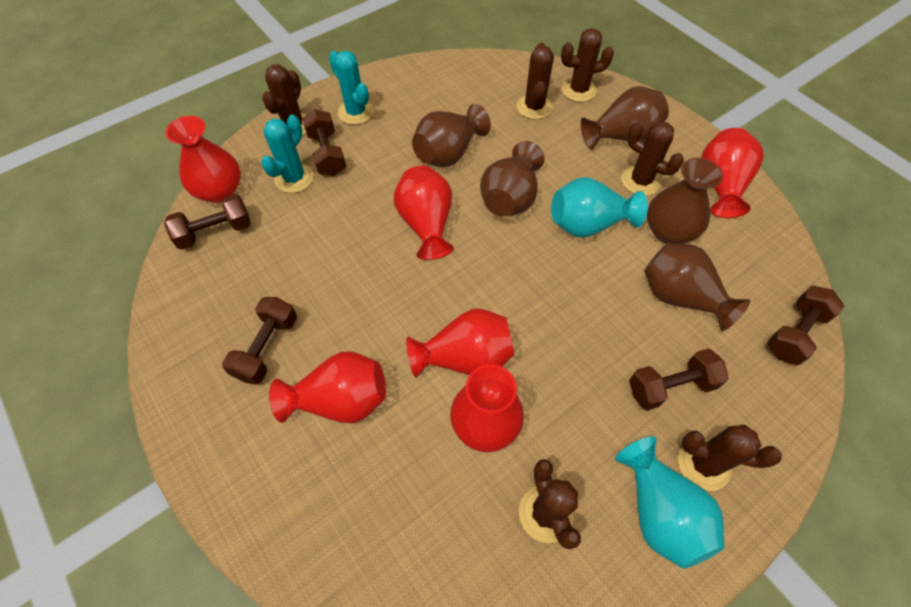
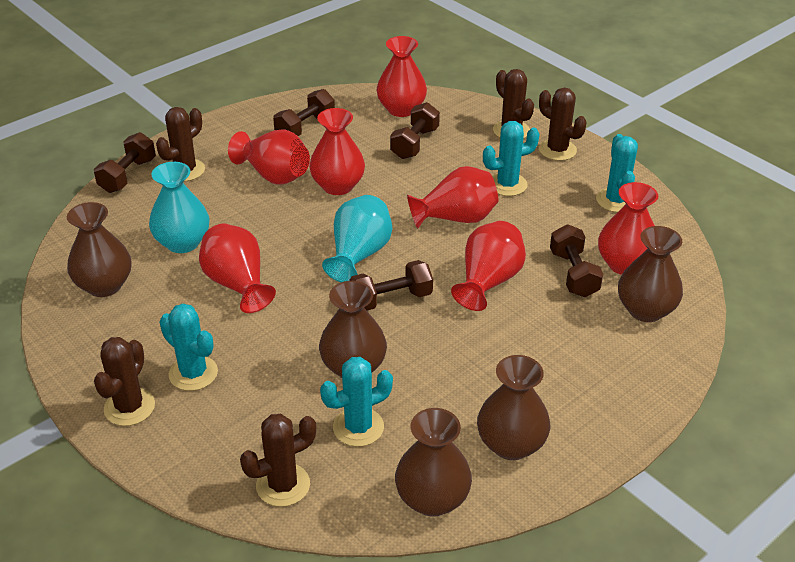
brown cactus: 6 -> 5
red vase: 6 -> 7
turquoise cactus: 2 -> 4

